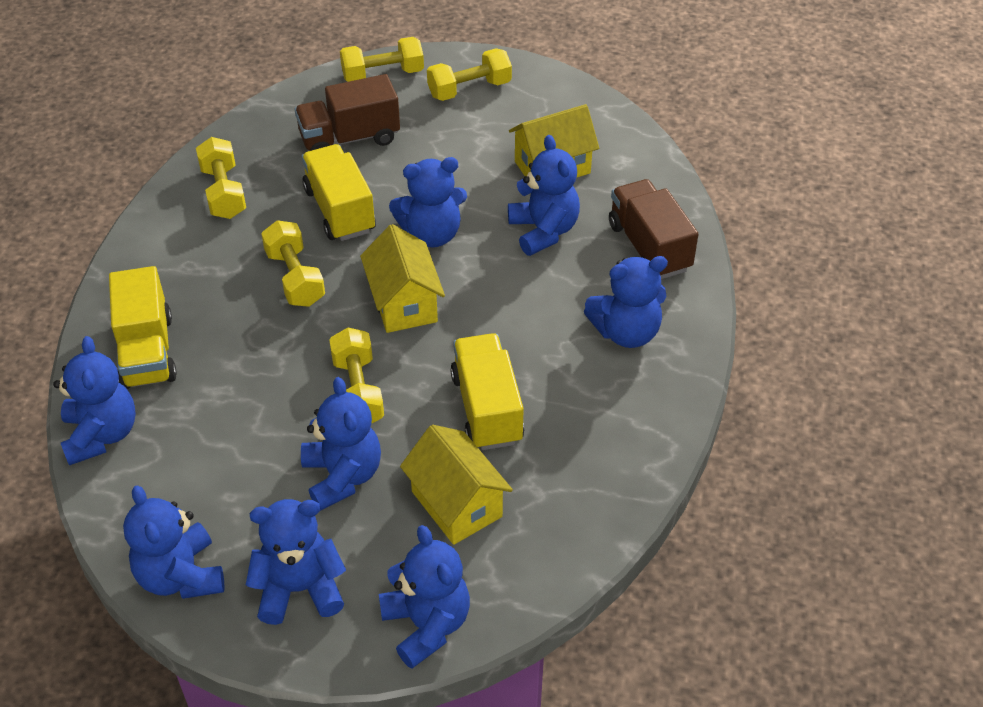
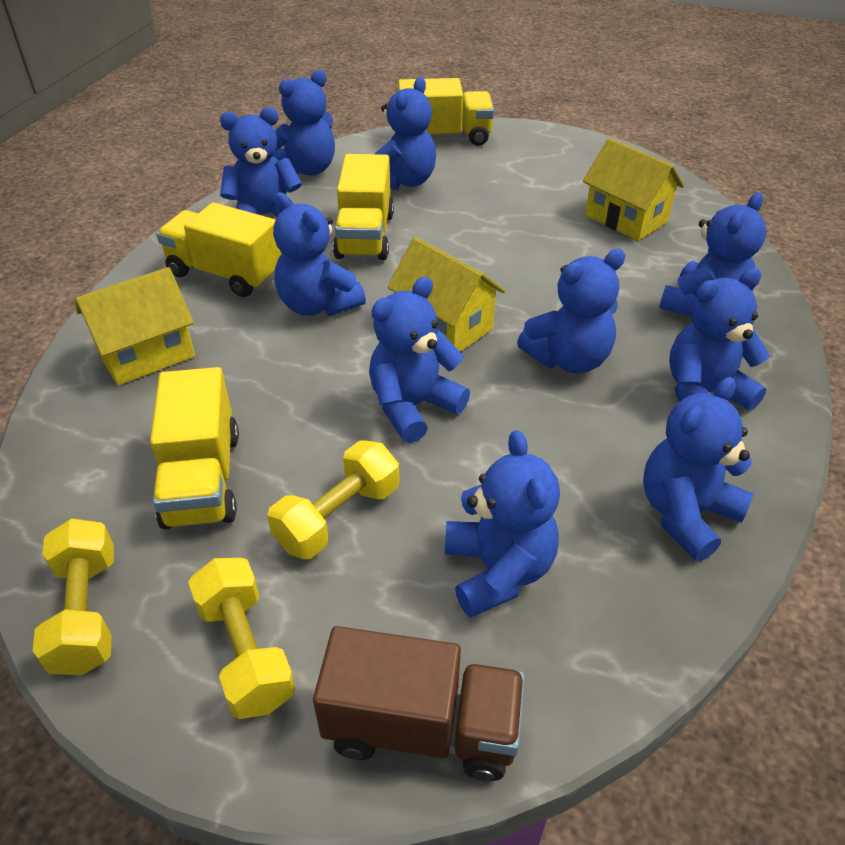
blue teddy bear: 8 -> 10
brown truck: 2 -> 1
yellow dumbbell: 5 -> 3
yellow truck: 3 -> 4

